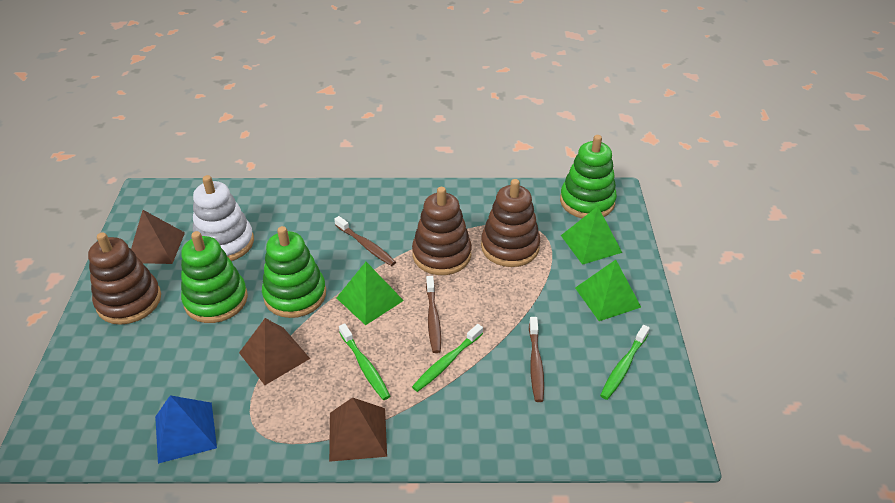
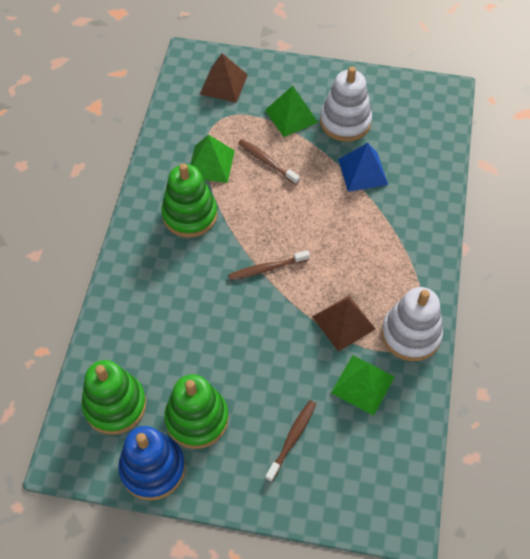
blue stacking toy: 0 -> 1
brown pyramid: 3 -> 2
brown stacking toy: 3 -> 0
green toothbrush: 3 -> 0
white stacking toy: 1 -> 2

